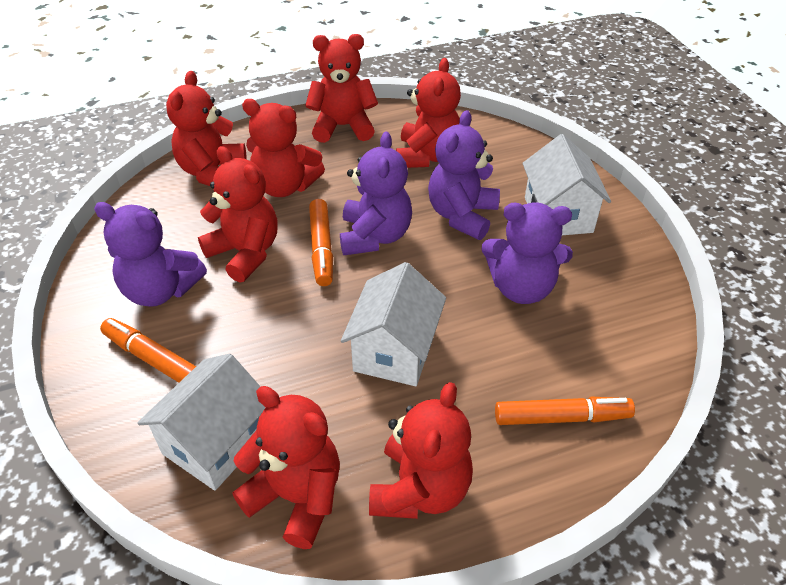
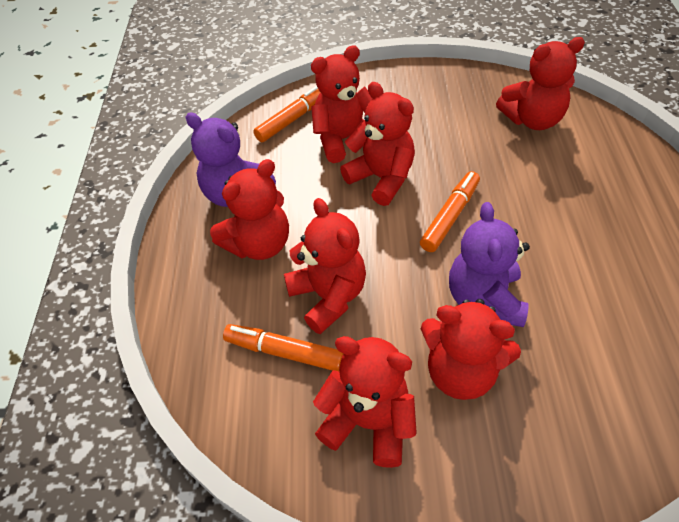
purple teddy bear: 4 -> 2
white house: 3 -> 0

